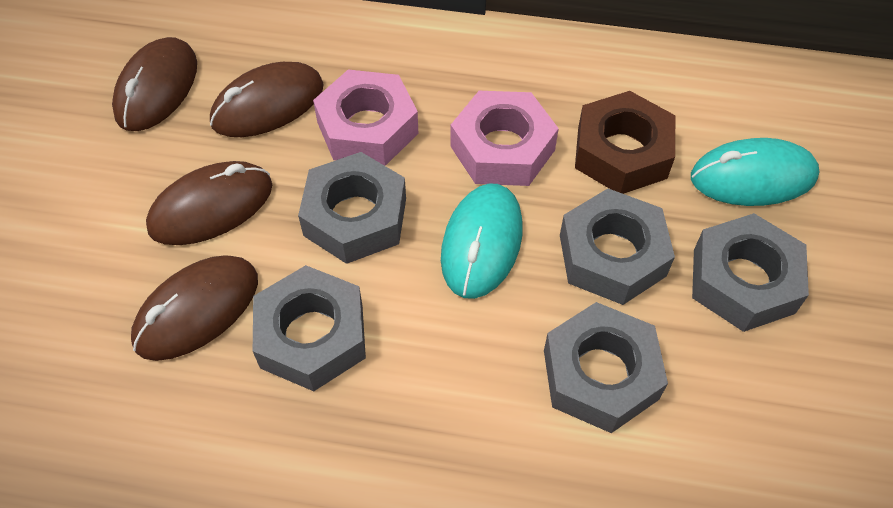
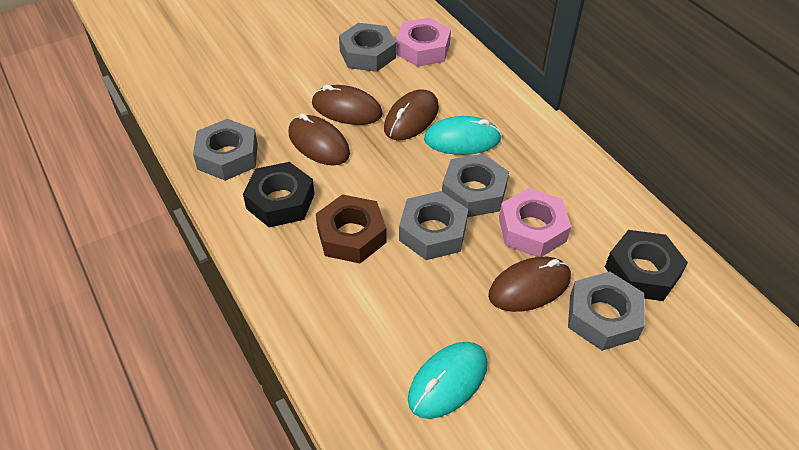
black nut: 0 -> 2

